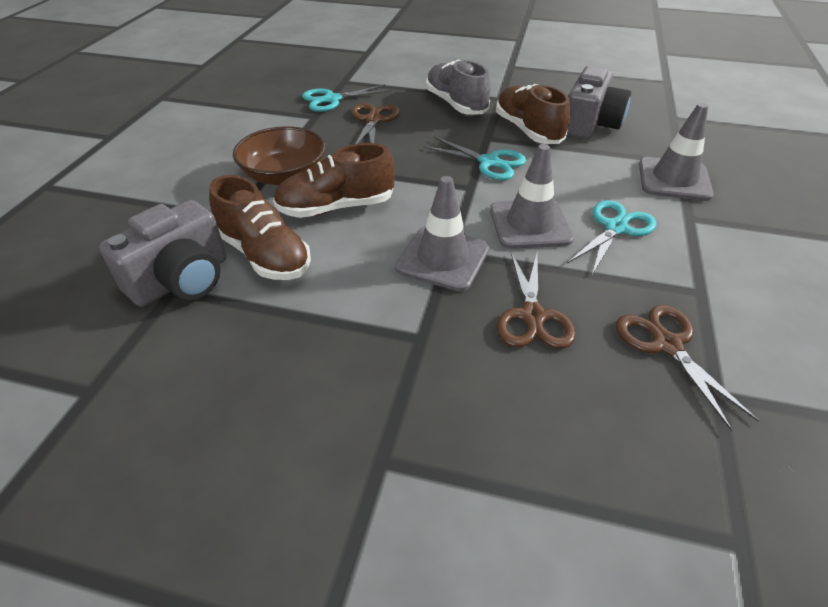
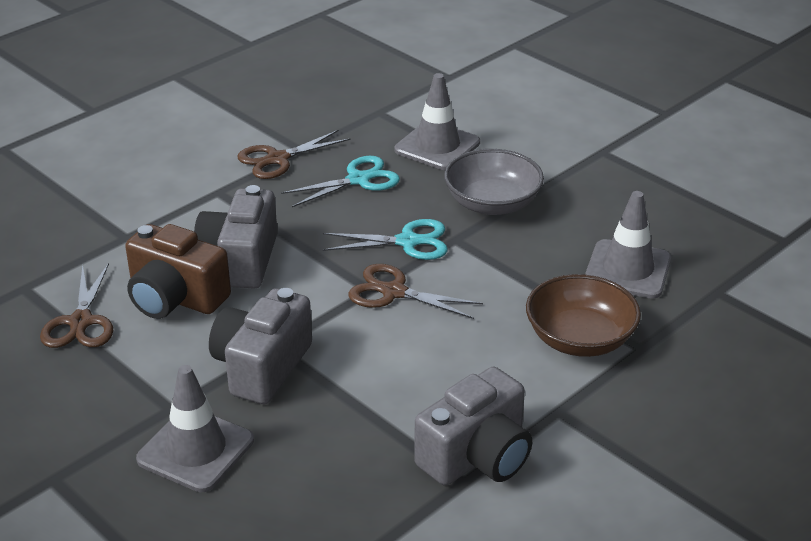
brown camera: 0 -> 1
brown shoe: 3 -> 0
grey bowl: 0 -> 1
grey camera: 2 -> 3
grey shoe: 1 -> 0
turquoise scissors: 3 -> 2

